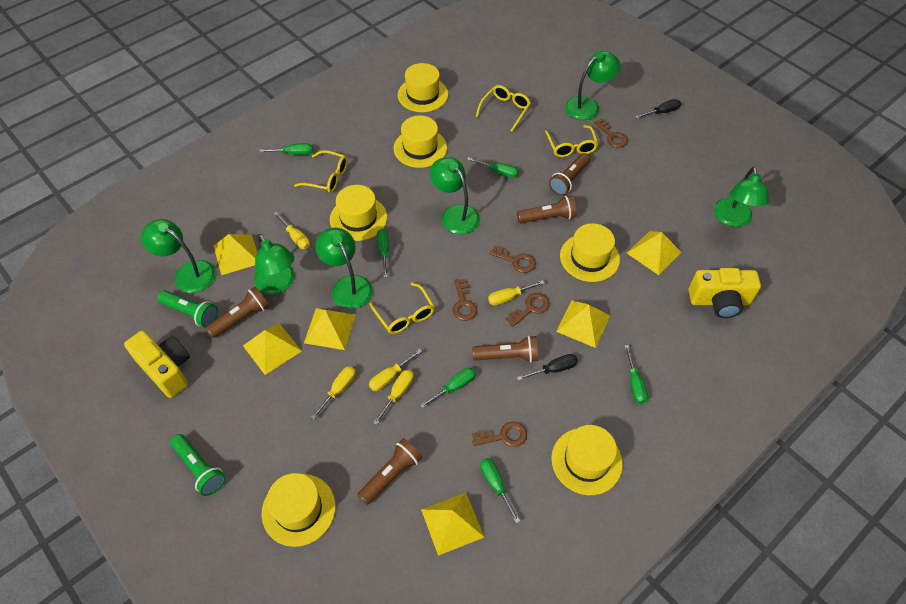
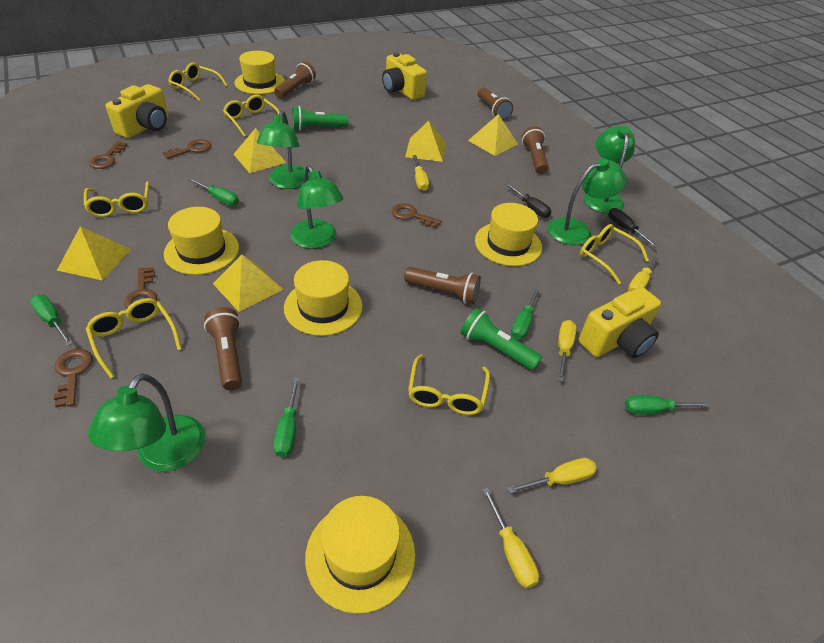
green lamp: 6 -> 5
green screwdriver: 6 -> 5
yellow camera: 2 -> 3
yellow glasses: 4 -> 6
yellow hat: 6 -> 5
yellow pyramid: 6 -> 5

